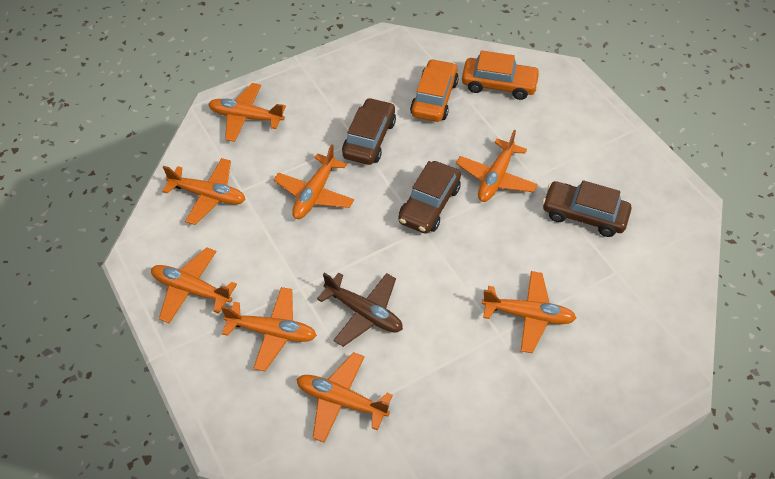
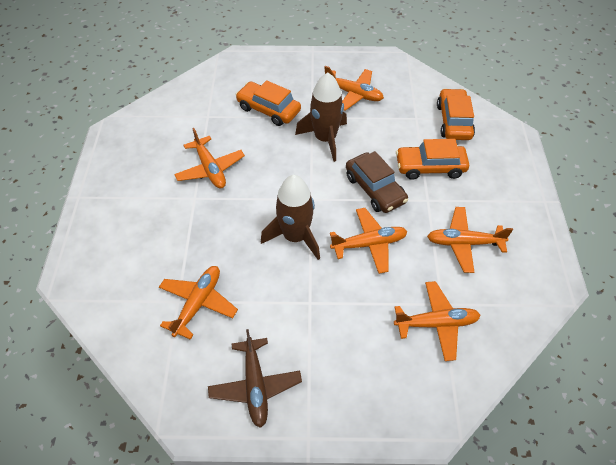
brown car: 3 -> 1
brown rocket: 0 -> 2
orange car: 2 -> 3
orange plane: 8 -> 6

